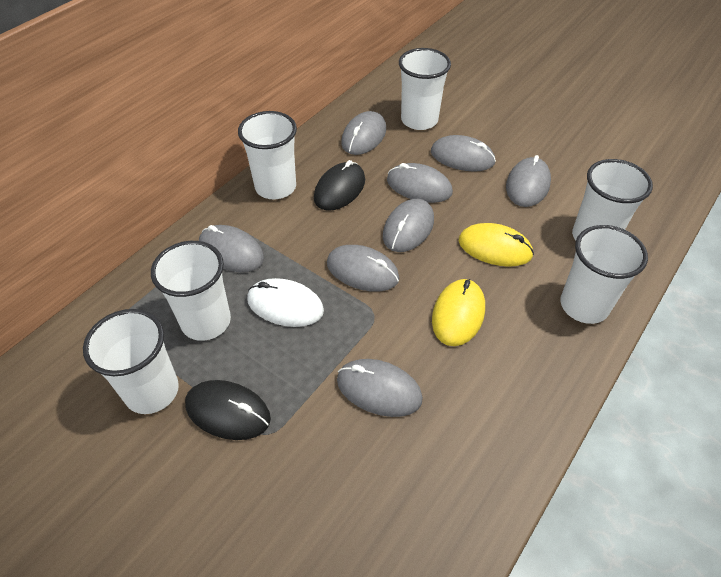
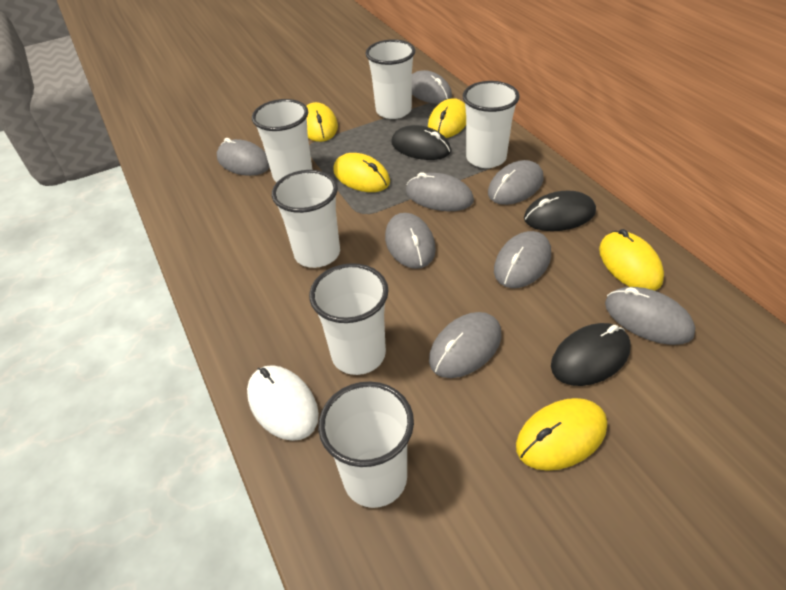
black mouse: 2 -> 3
yellow mouse: 2 -> 5

